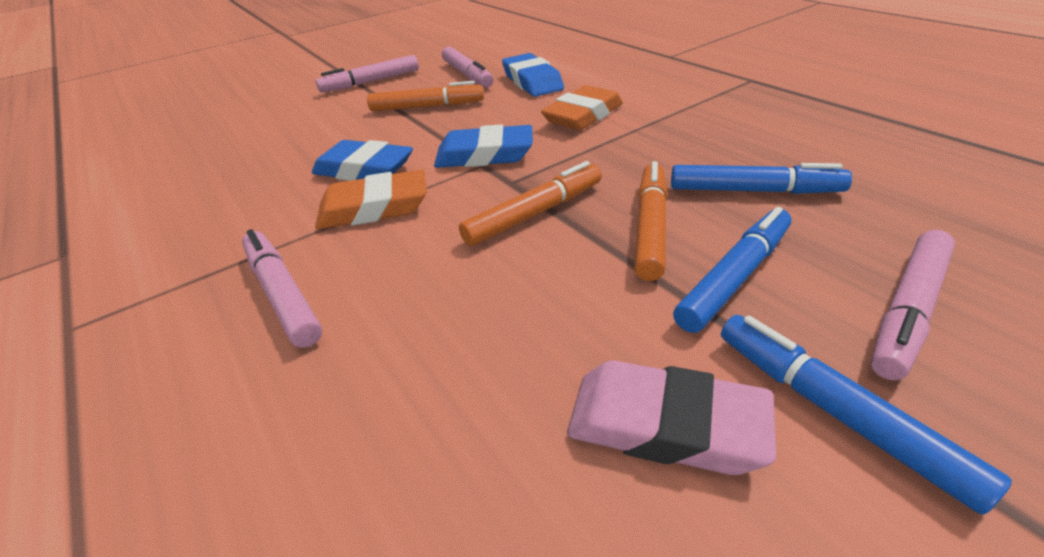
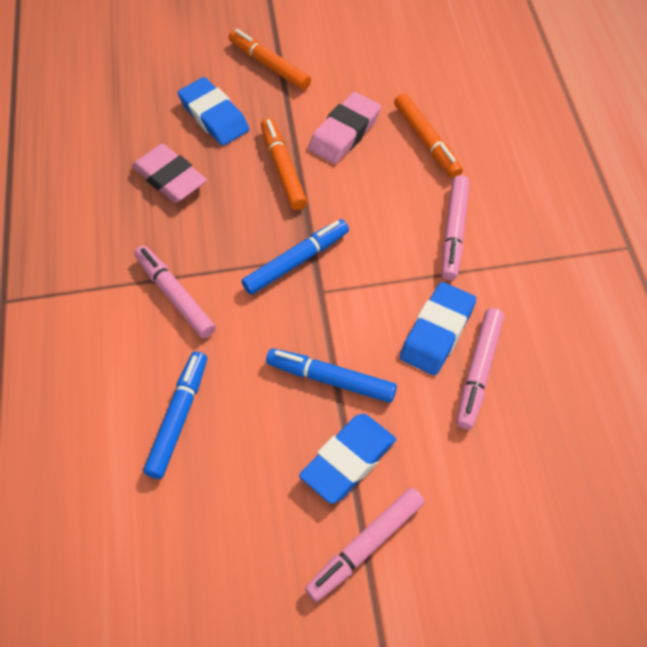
orange eraser: 2 -> 0
pink eraser: 1 -> 2

